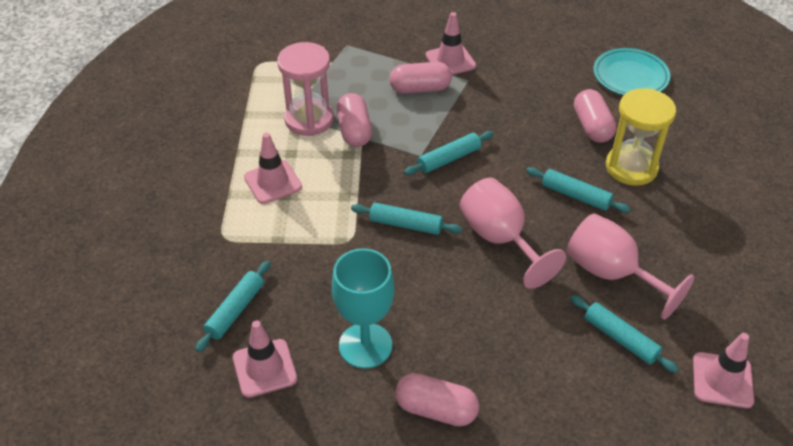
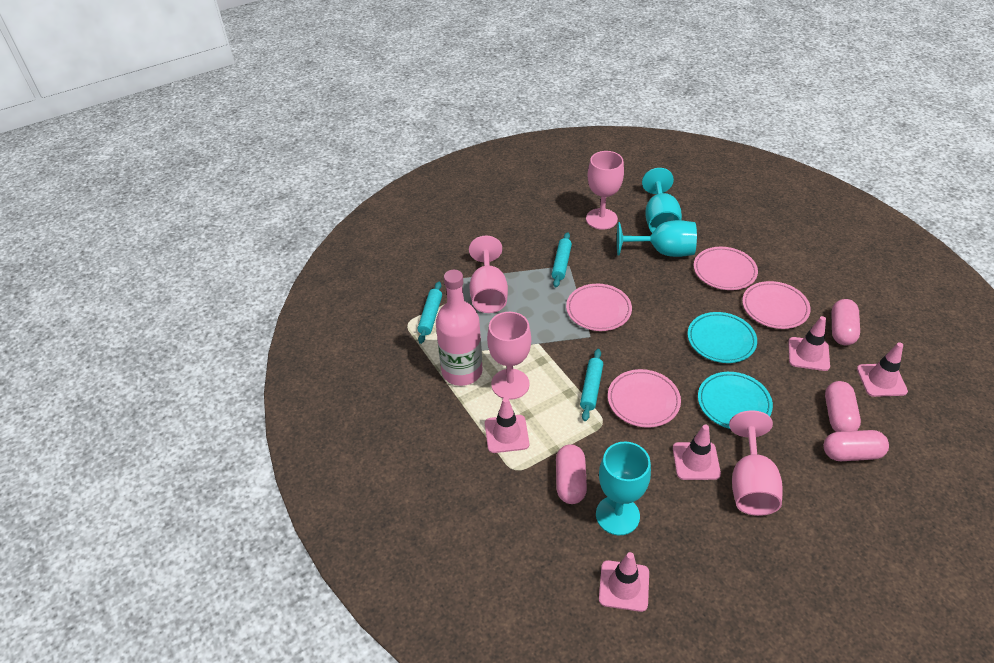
pink bottle: 0 -> 1
pink goblet: 2 -> 4
pink hourglass: 1 -> 0
pink plate: 0 -> 4
pink traffic cone: 4 -> 5
turquoise goblet: 1 -> 3
turquoise plate: 1 -> 2
turquoise rolling pin: 5 -> 3
yellow hourglass: 1 -> 0

